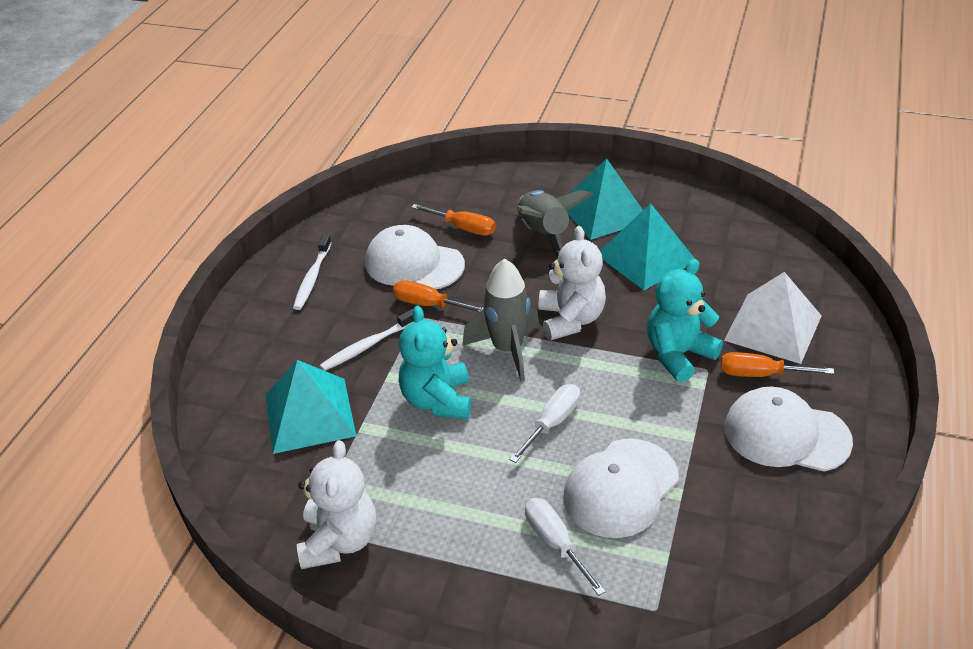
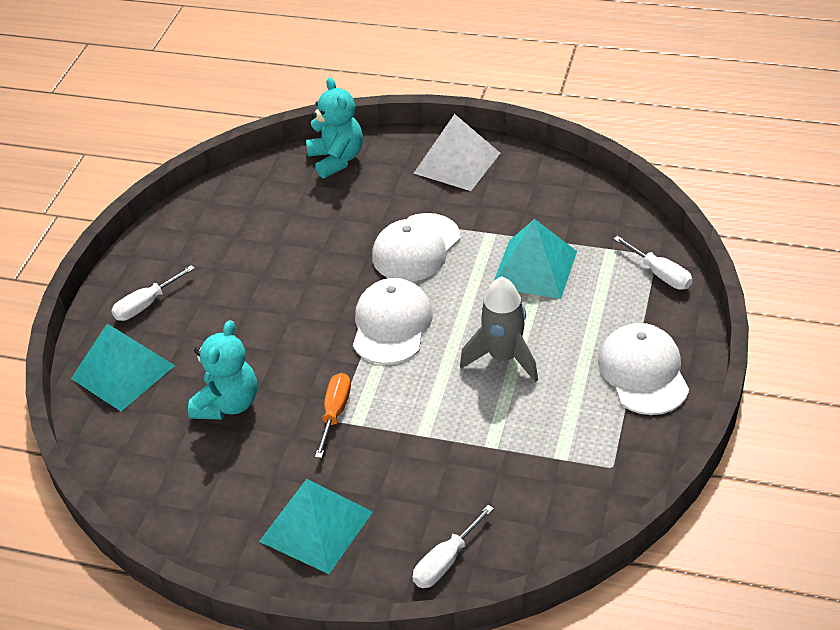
grey rocket: 2 -> 1
orange screwdriver: 3 -> 1
white screwdriver: 2 -> 3
white teddy bear: 2 -> 0
white toothbrush: 2 -> 0

